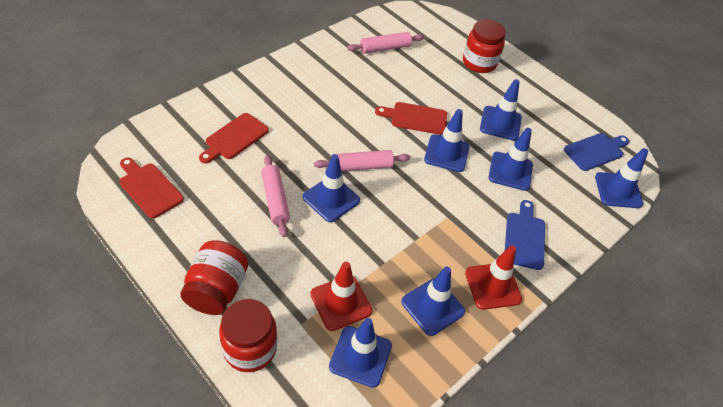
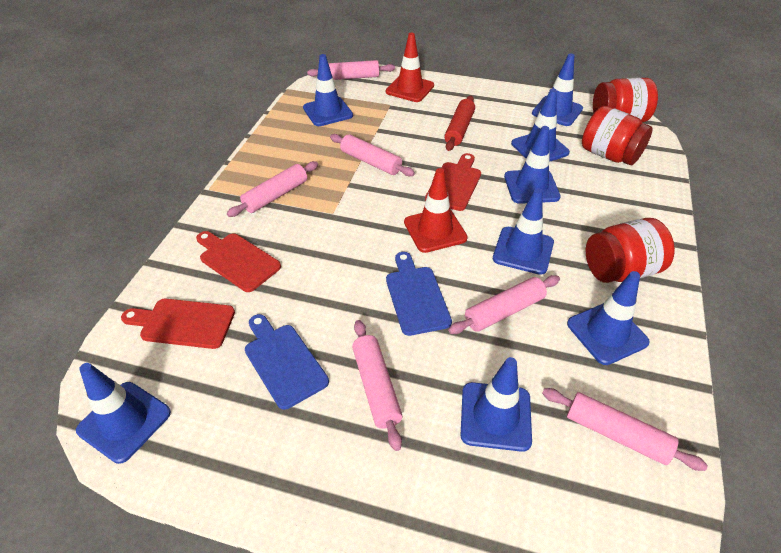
blue traffic cone: 7 -> 8
pink rolling pin: 3 -> 6
red rolling pin: 0 -> 1

